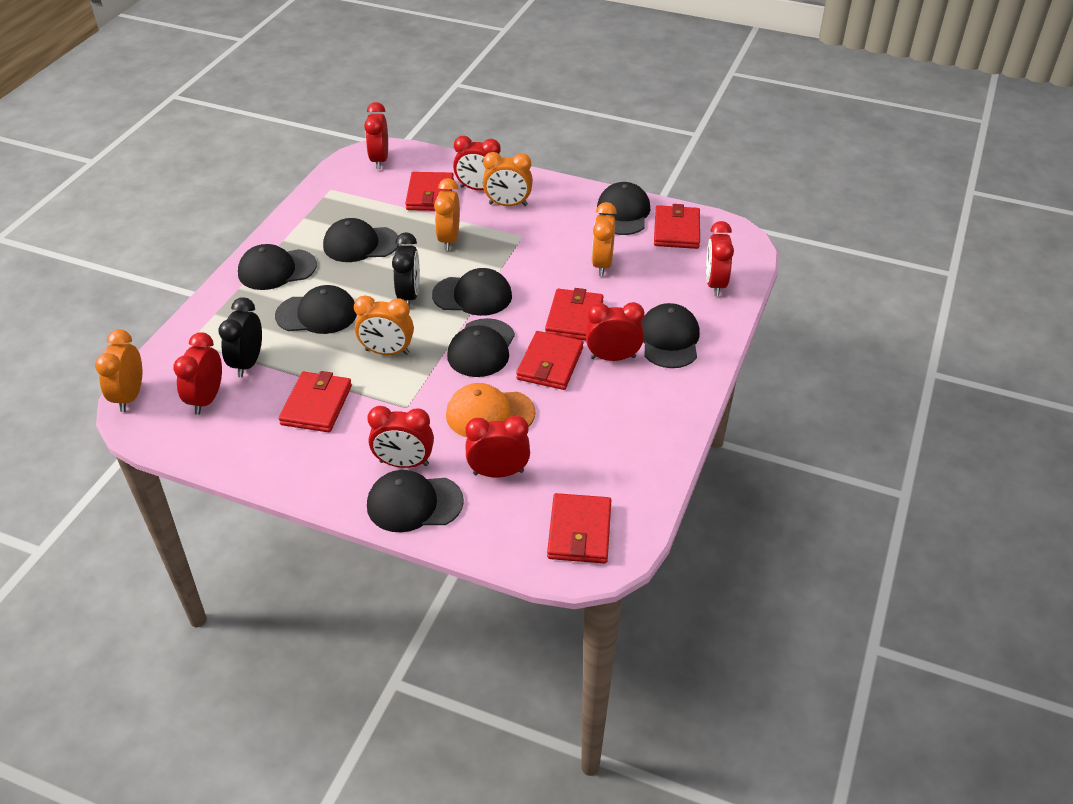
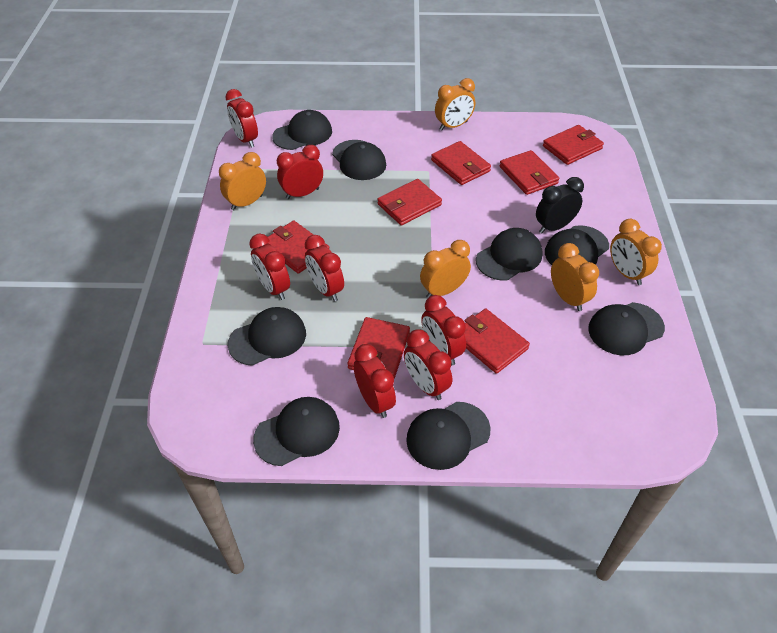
black clock: 2 -> 1
orange cap: 1 -> 0
red wallet: 6 -> 7

